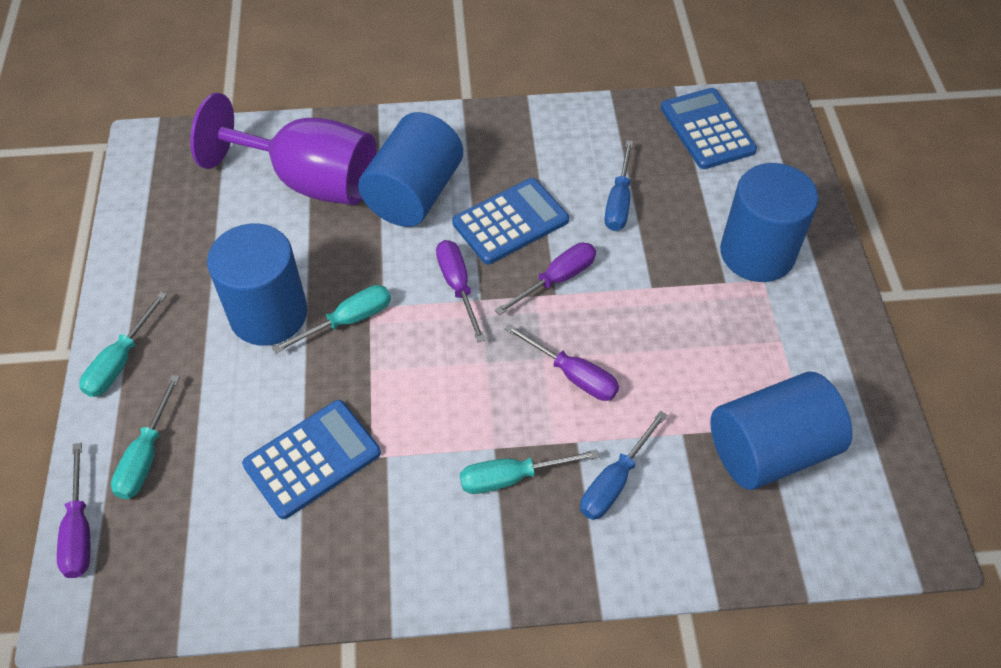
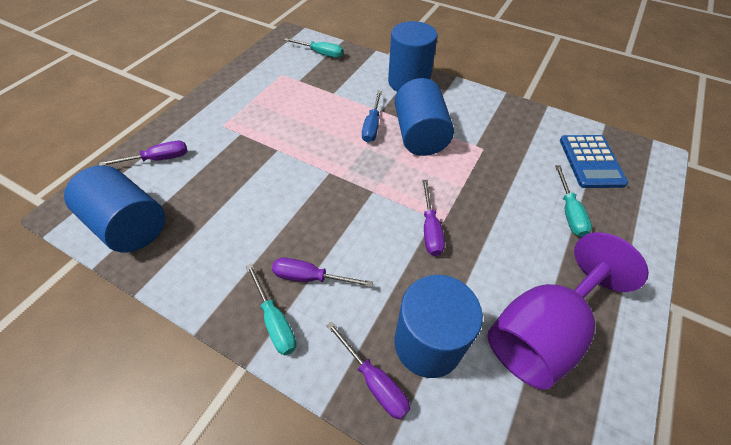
blue calculator: 3 -> 1
blue screwdriver: 2 -> 1
turquoise screwdriver: 4 -> 3

